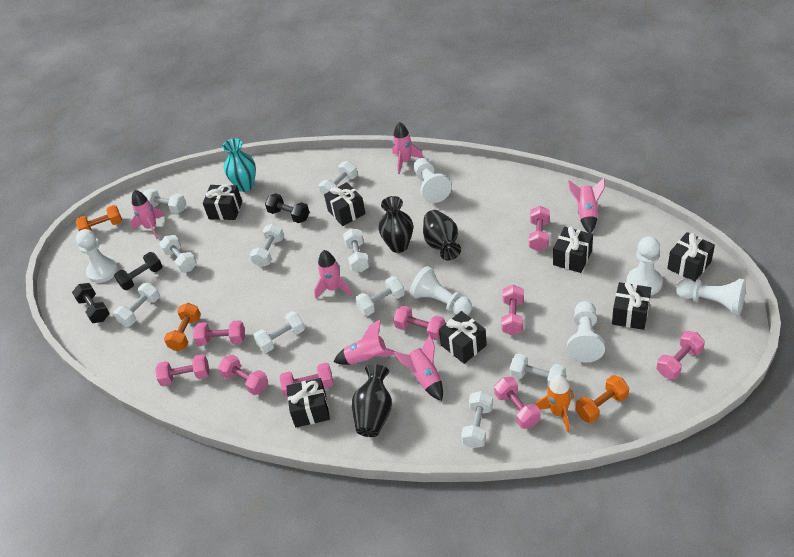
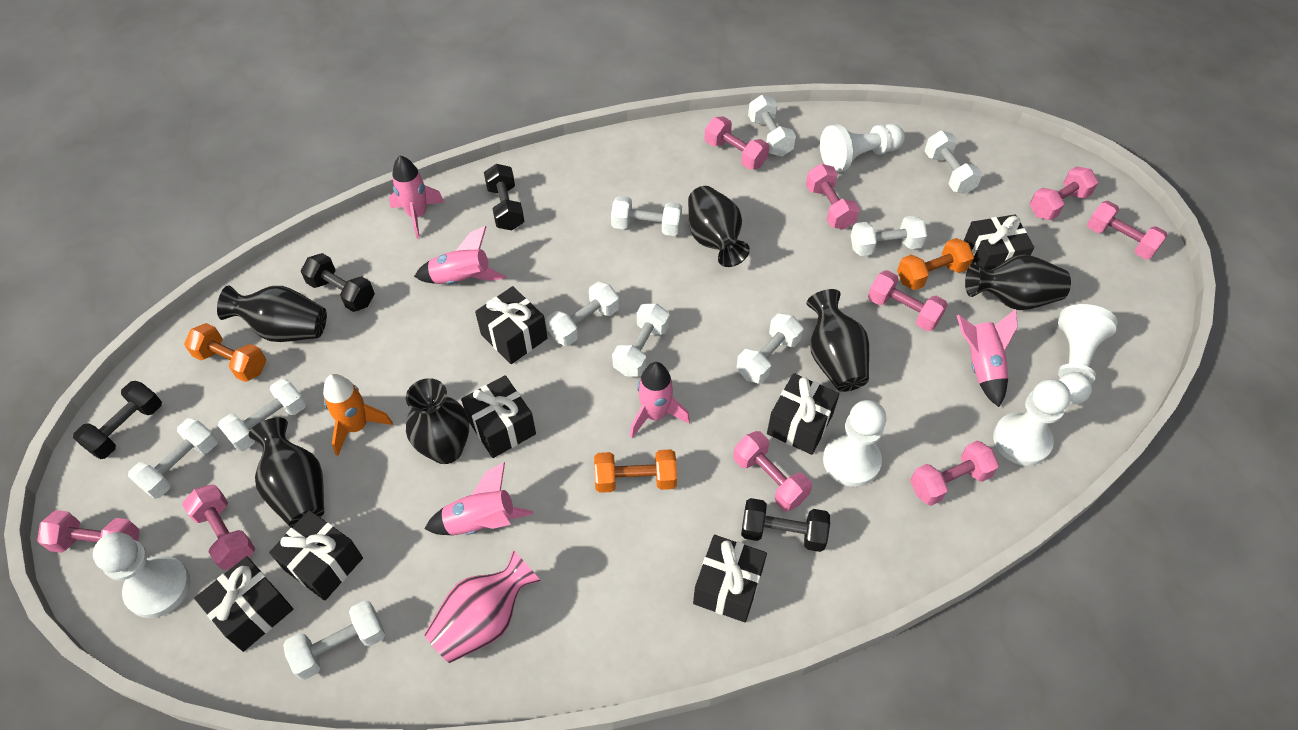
black dumbbell: 3 -> 4
black vase: 3 -> 6
pink rocket: 6 -> 5
pink vase: 0 -> 1
turquoise vase: 1 -> 0
white pawn: 6 -> 5

